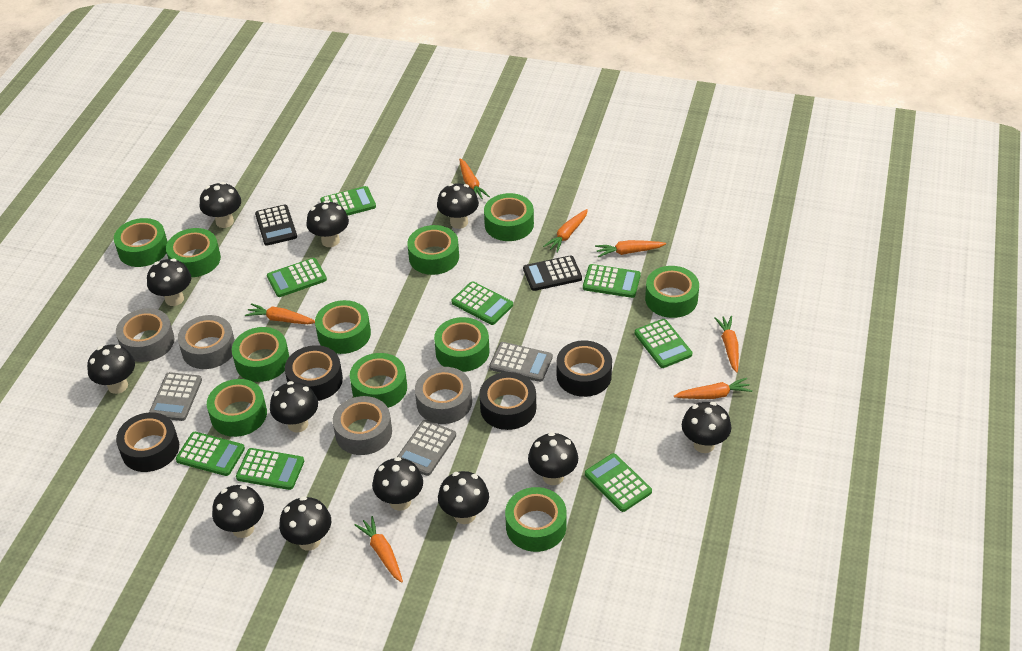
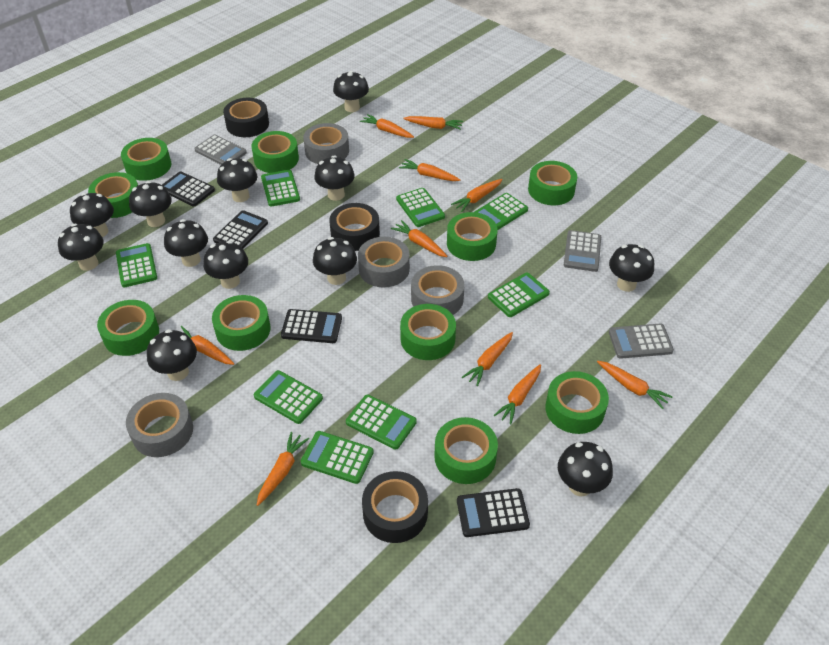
black calculator: 2 -> 4
black tape: 4 -> 3
green tape: 11 -> 10
orange carrot: 7 -> 10

